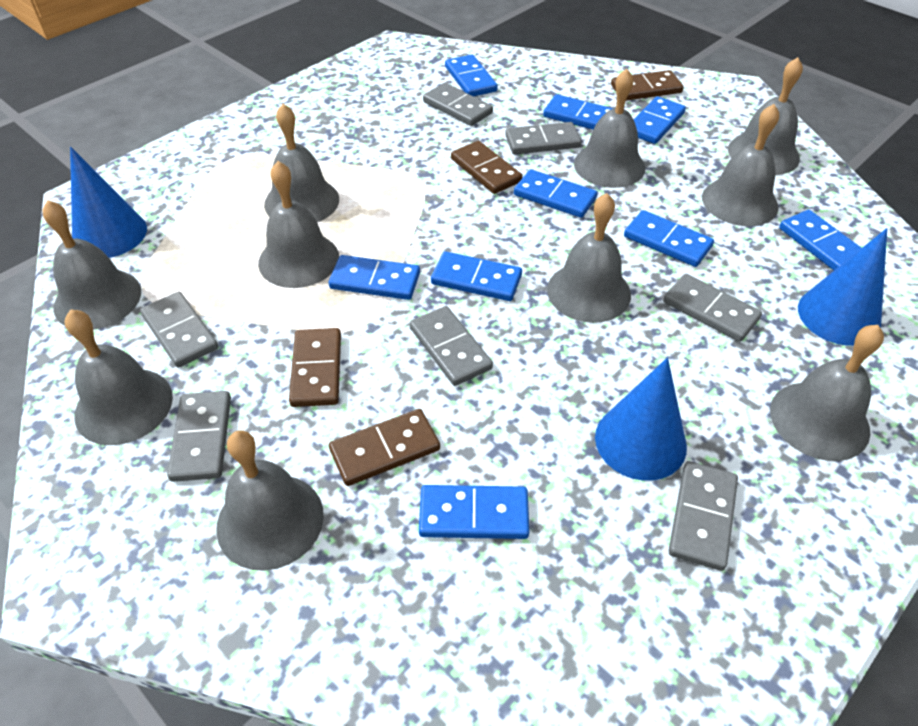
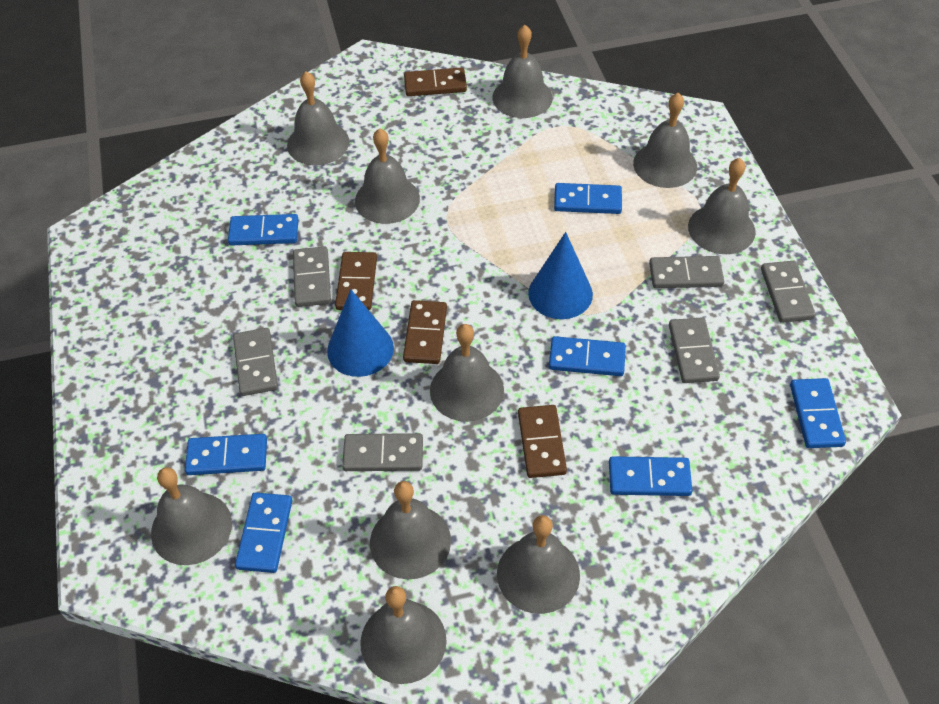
blue cone: 3 -> 2
blue domino: 9 -> 7
grey domino: 7 -> 6

